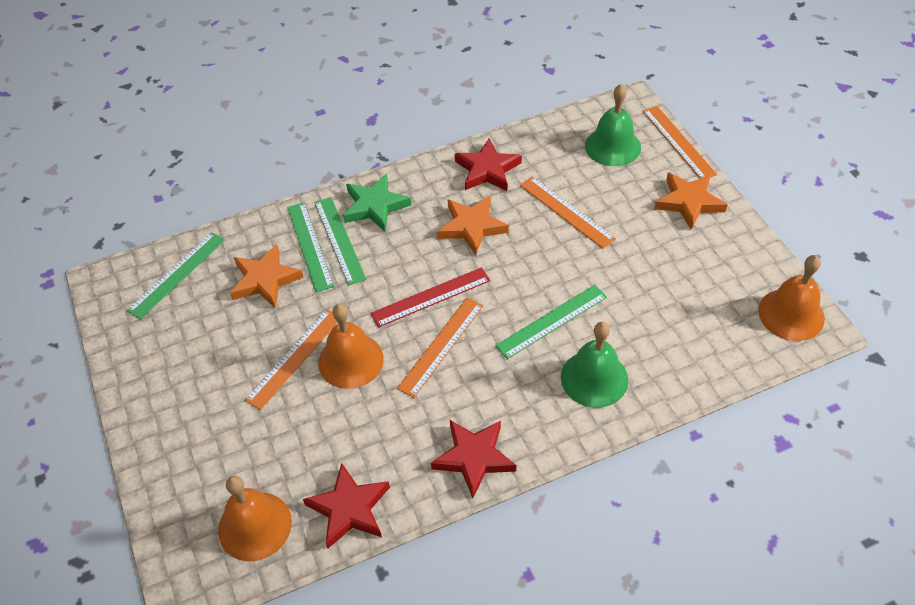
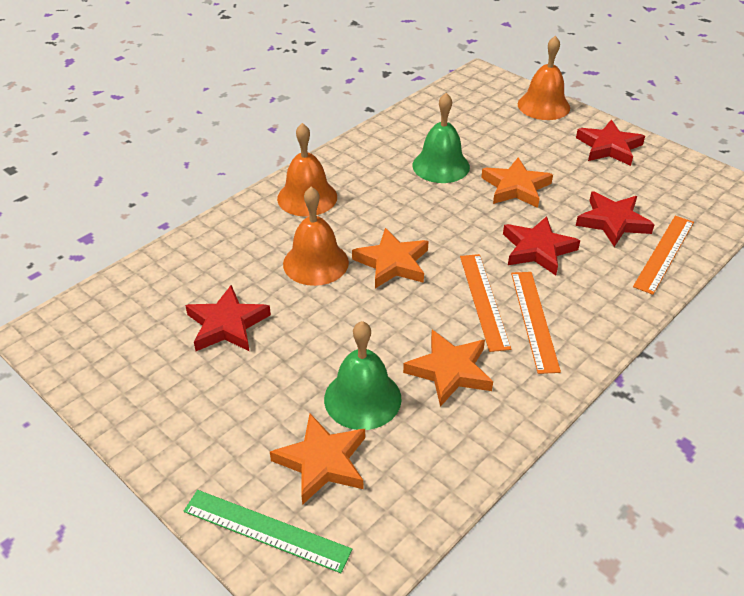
green ruler: 4 -> 1
green star: 1 -> 0
orange ruler: 4 -> 3
orange star: 3 -> 4
red ruler: 1 -> 0
red star: 3 -> 4

